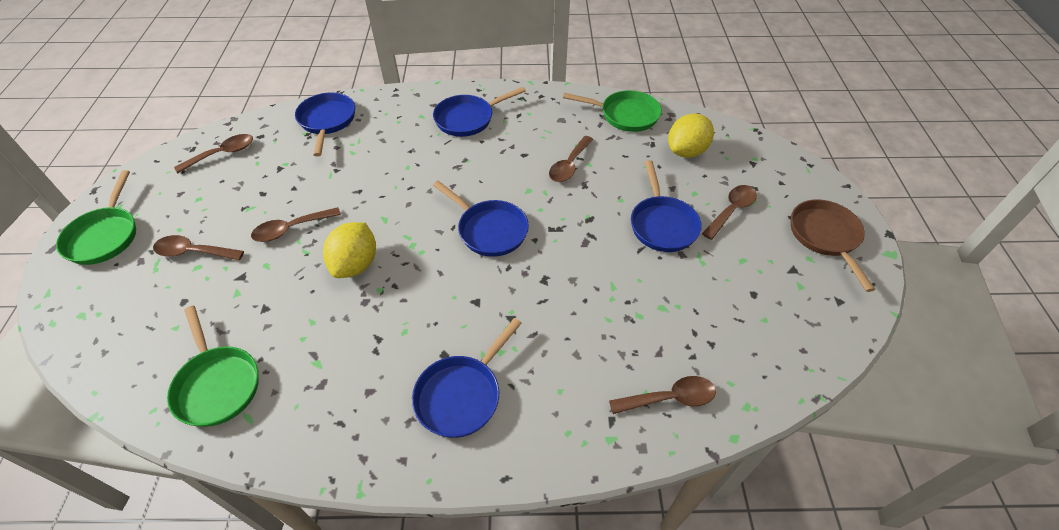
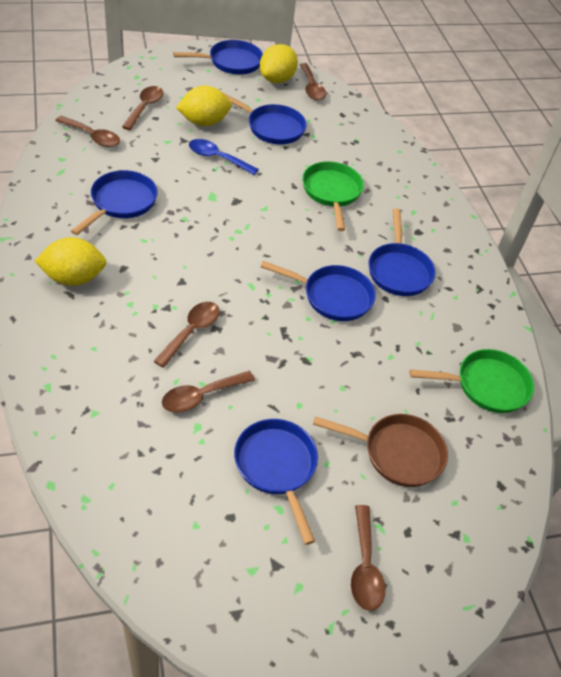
blue pan: 5 -> 6
blue spoon: 0 -> 1
green pan: 3 -> 2
yellow lemon: 2 -> 3

